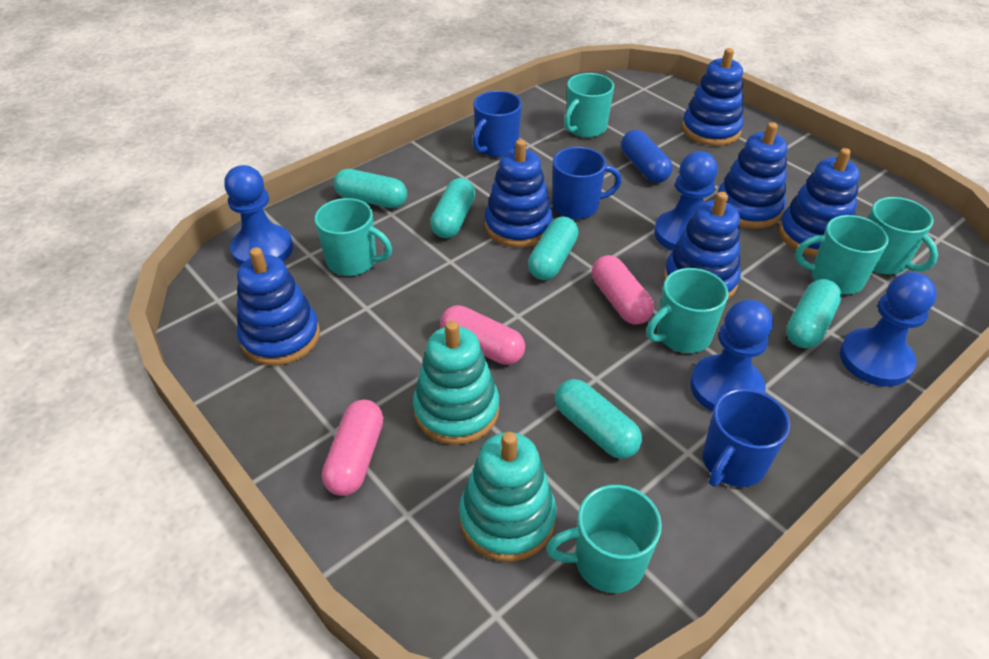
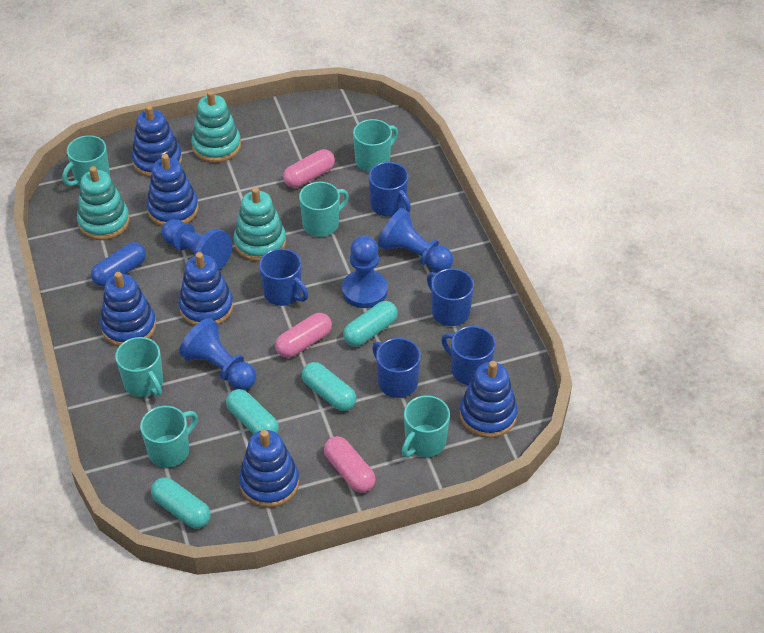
blue mug: 3 -> 5
turquoise capsule: 5 -> 4
turquoise stacking toy: 2 -> 3

